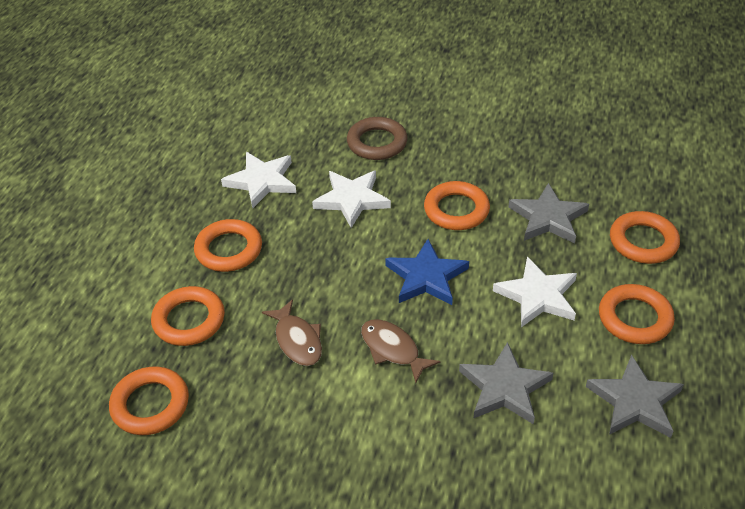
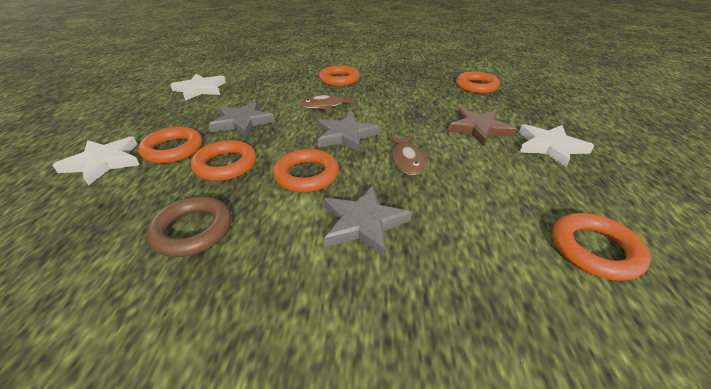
blue star: 1 -> 0
brown star: 0 -> 1

